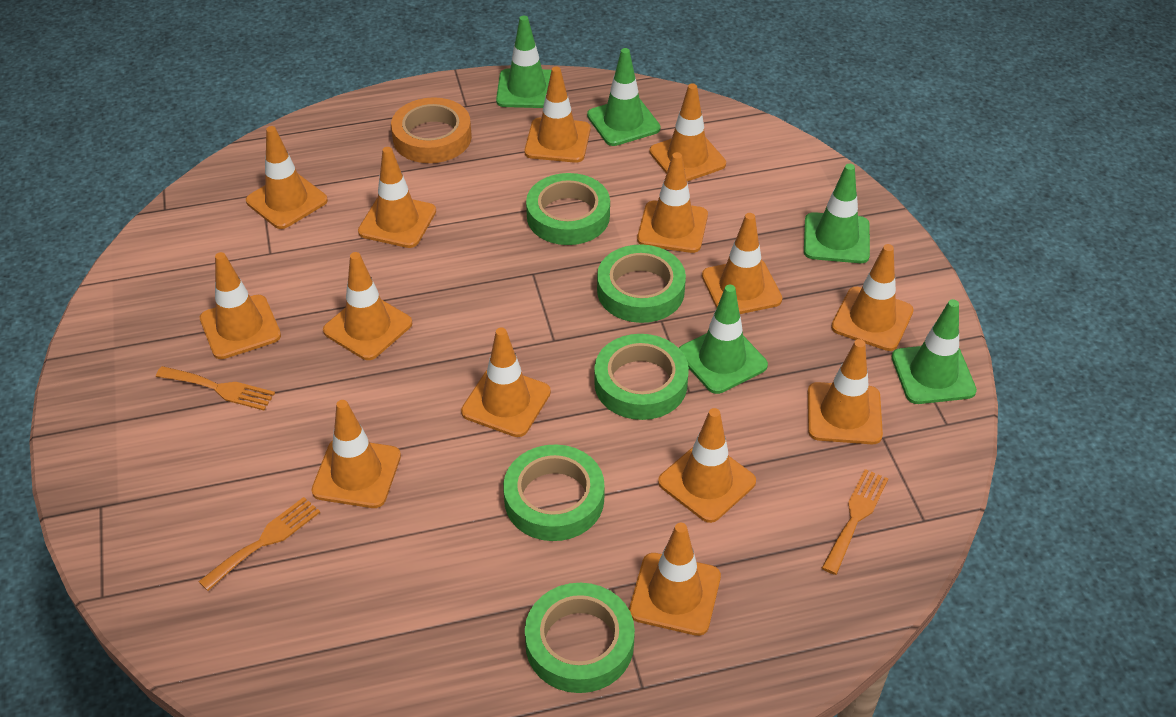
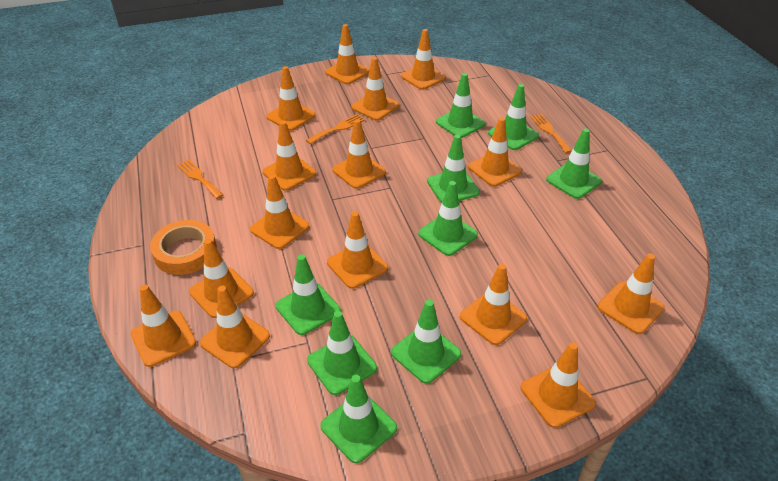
green tape: 5 -> 0
green traffic cone: 5 -> 9
orange traffic cone: 14 -> 15

